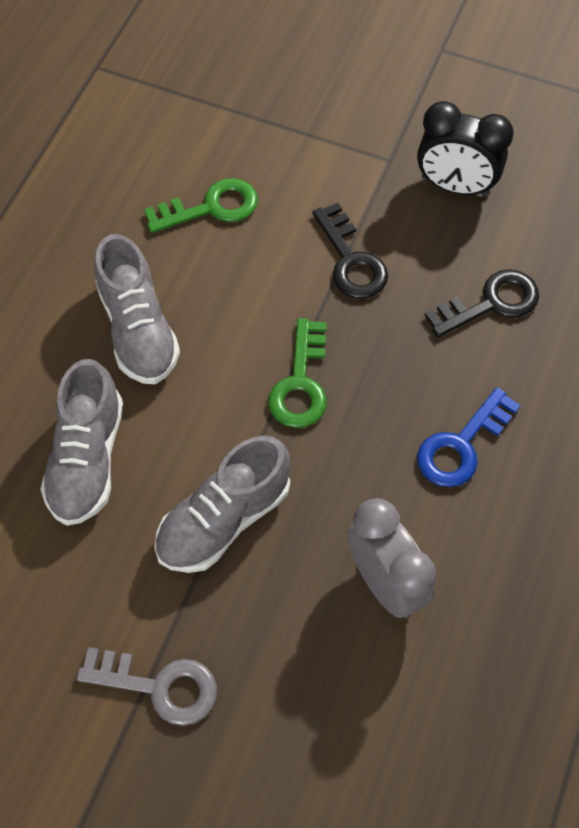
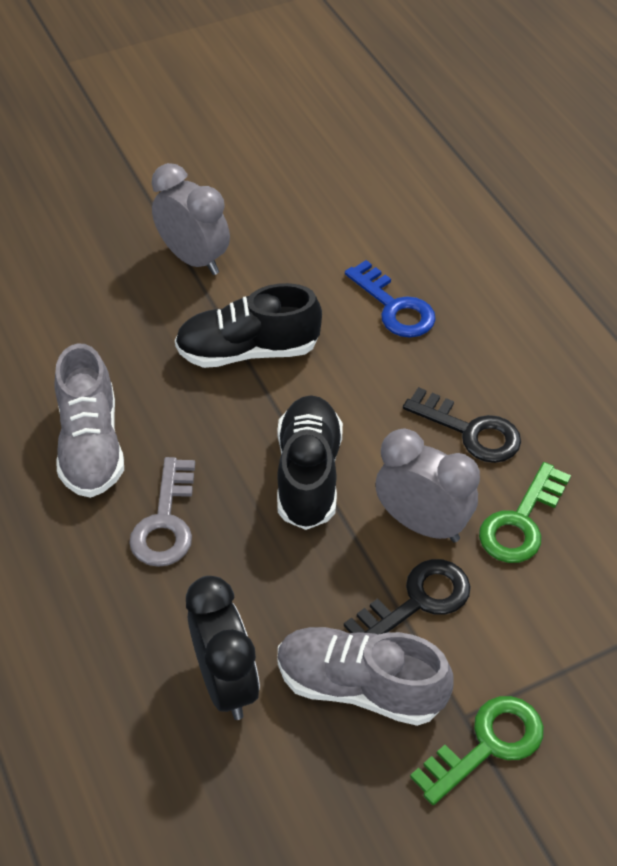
black shoe: 0 -> 2
grey clock: 1 -> 2
grey shoe: 3 -> 2

